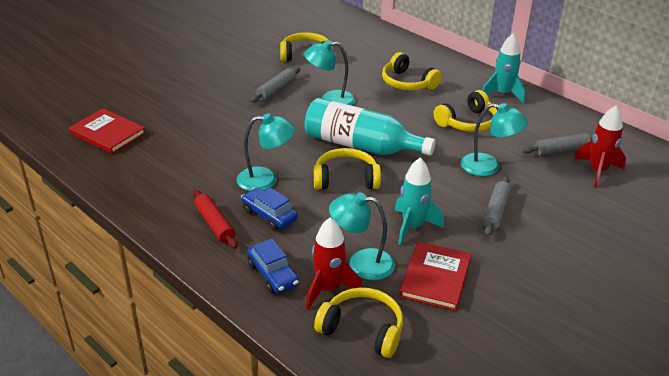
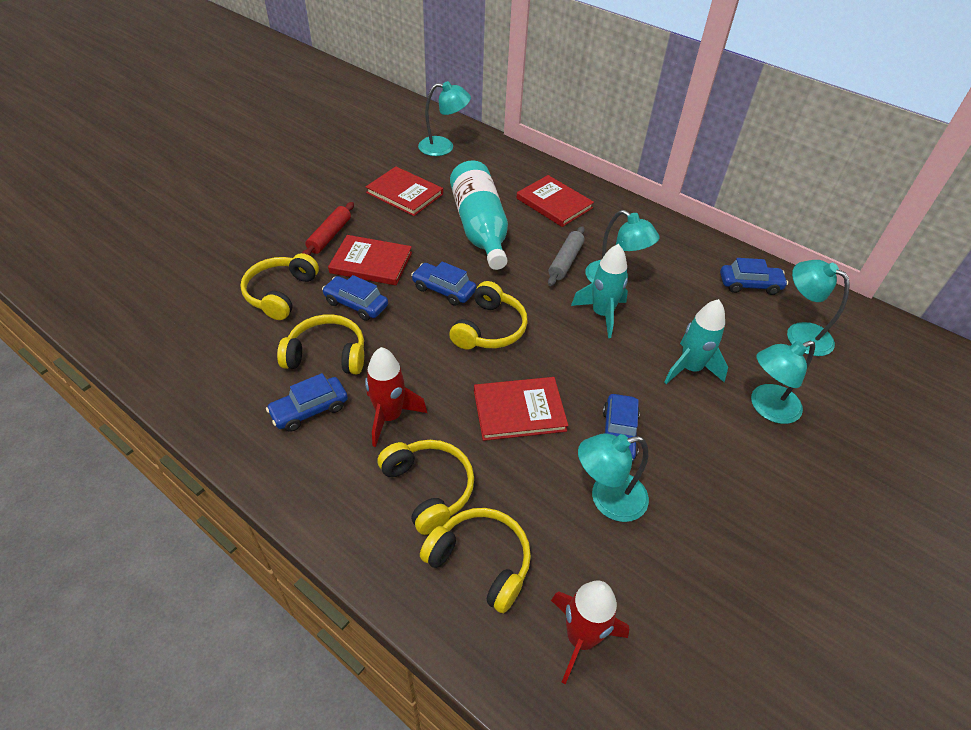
blue car: 2 -> 5
grey rolling pin: 3 -> 1
red book: 2 -> 4
turquoise lamp: 4 -> 5

